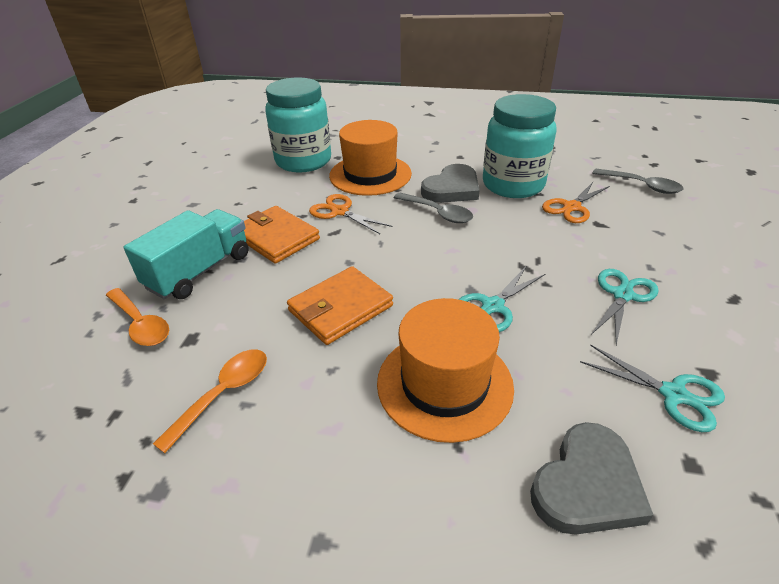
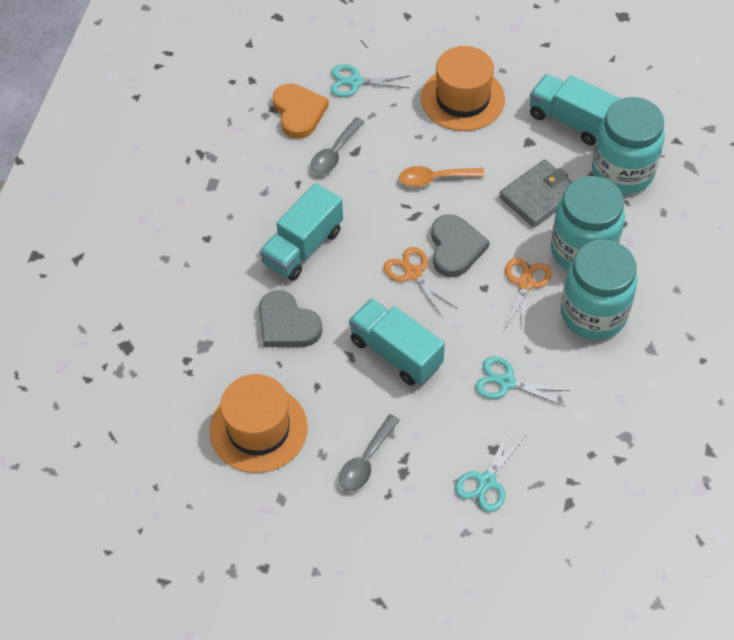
grey wallet: 0 -> 1
orange heart: 0 -> 1
orange spoon: 2 -> 1
orange wallet: 2 -> 0
turquoise jar: 2 -> 3
turquoise truck: 1 -> 3

